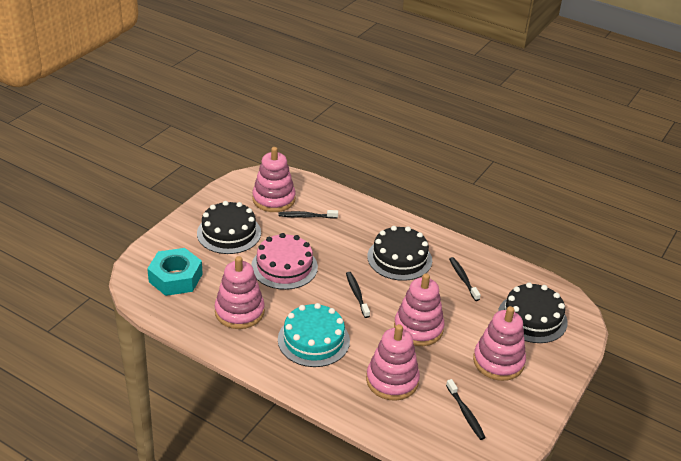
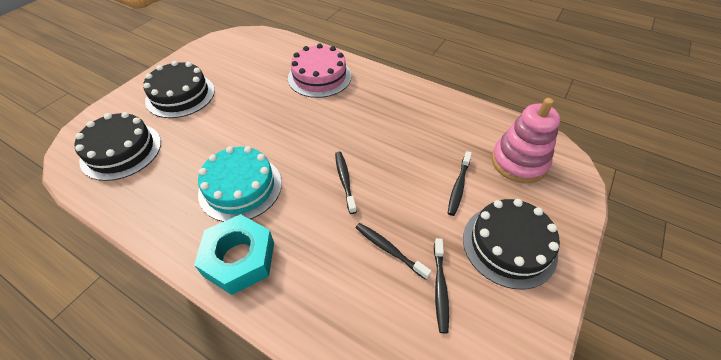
pink stacking toy: 5 -> 1

